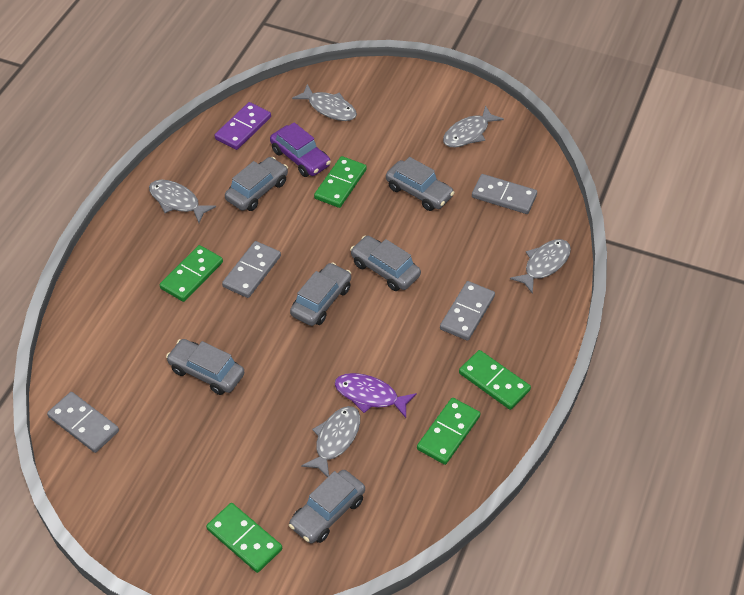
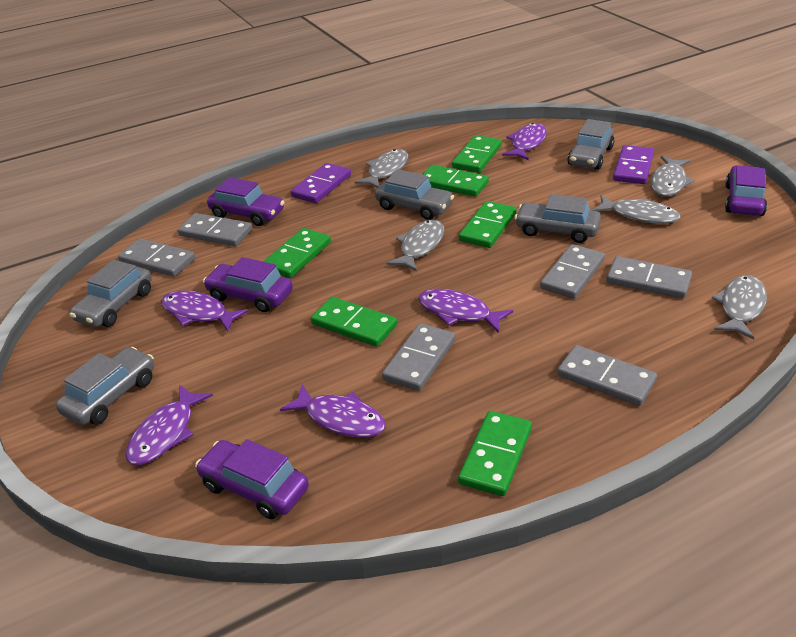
green domino: 5 -> 6
grey car: 6 -> 5
grey domino: 4 -> 6
purple car: 1 -> 4
purple domino: 1 -> 2
purple fish: 1 -> 5

